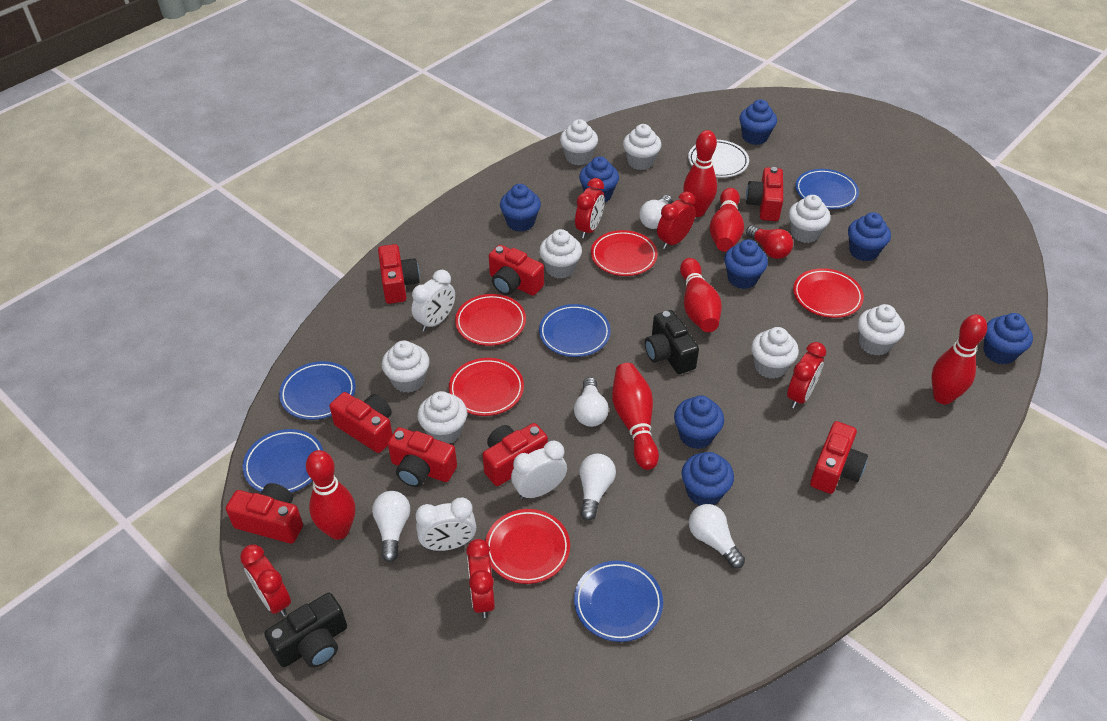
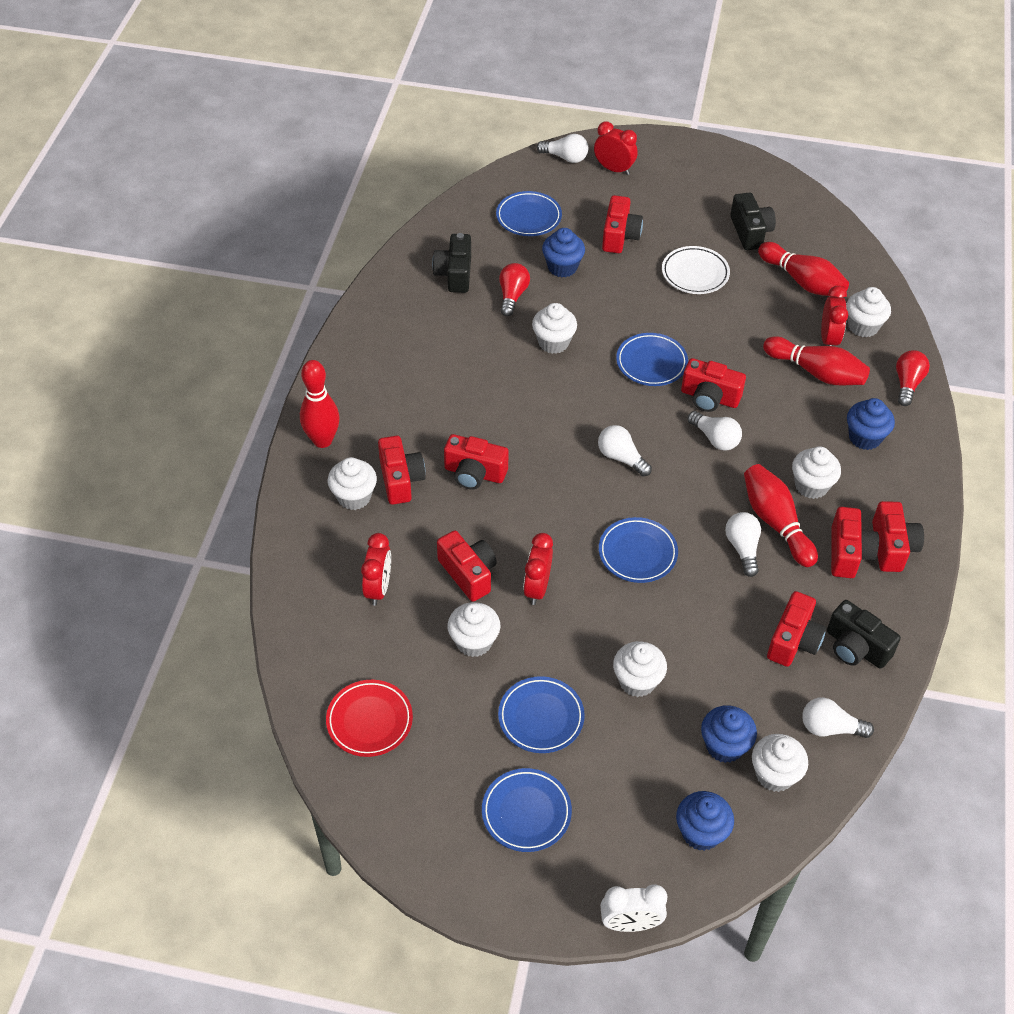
black camera: 2 -> 3
blue cupcake: 8 -> 4
red bowling pin: 6 -> 4
red clock: 5 -> 4
red light bulb: 1 -> 2
red plate: 5 -> 1
white clock: 3 -> 1
white cupcake: 8 -> 7

